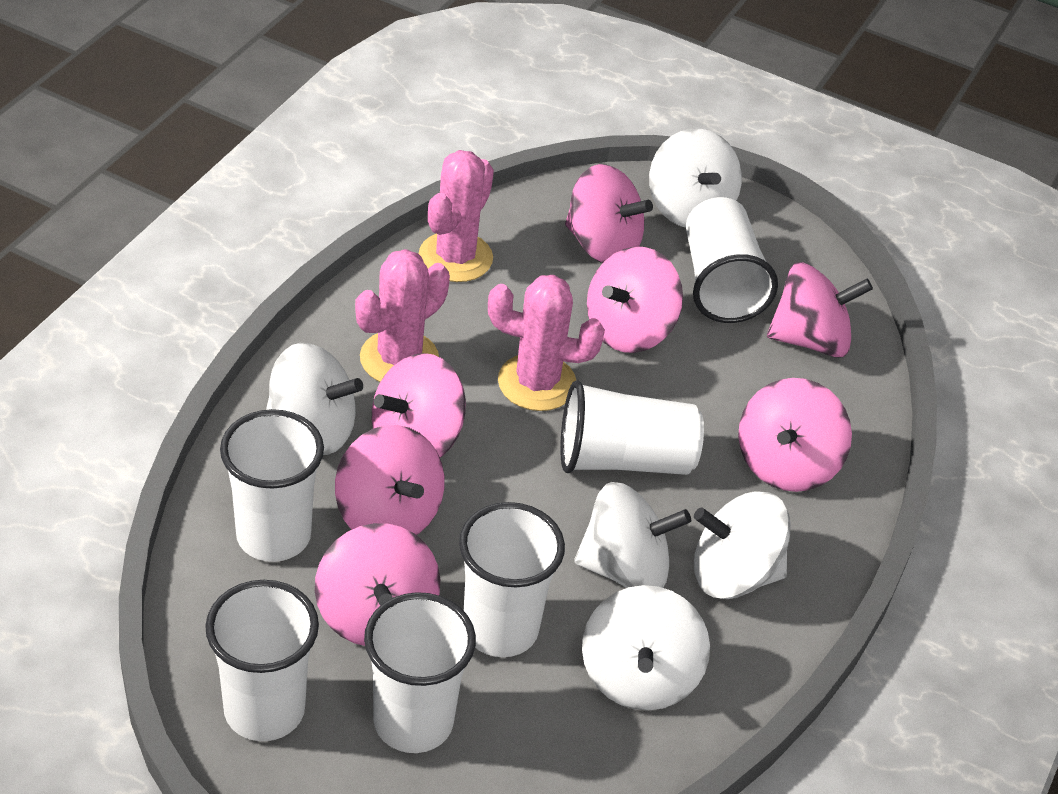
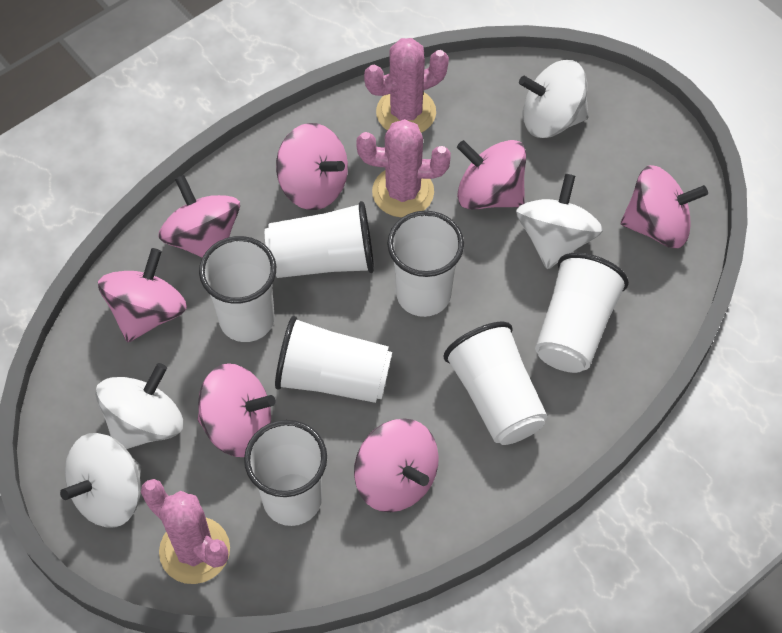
white cup: 6 -> 7
white spinning top: 5 -> 4

